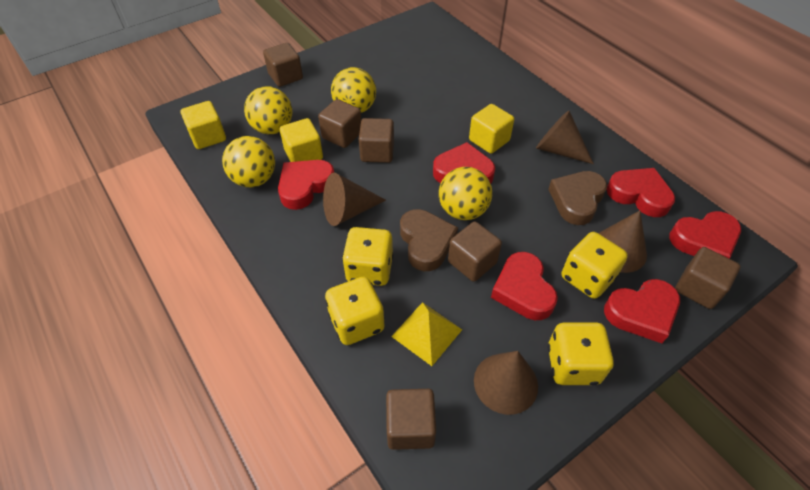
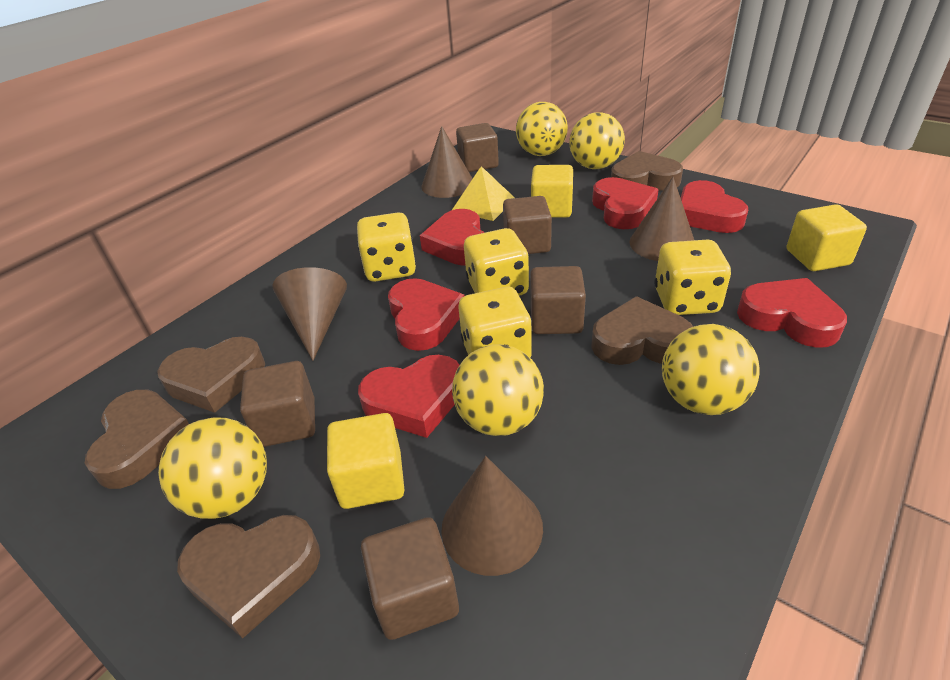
brown cube: 6 -> 5
brown heart: 2 -> 5
yellow ball: 4 -> 5

